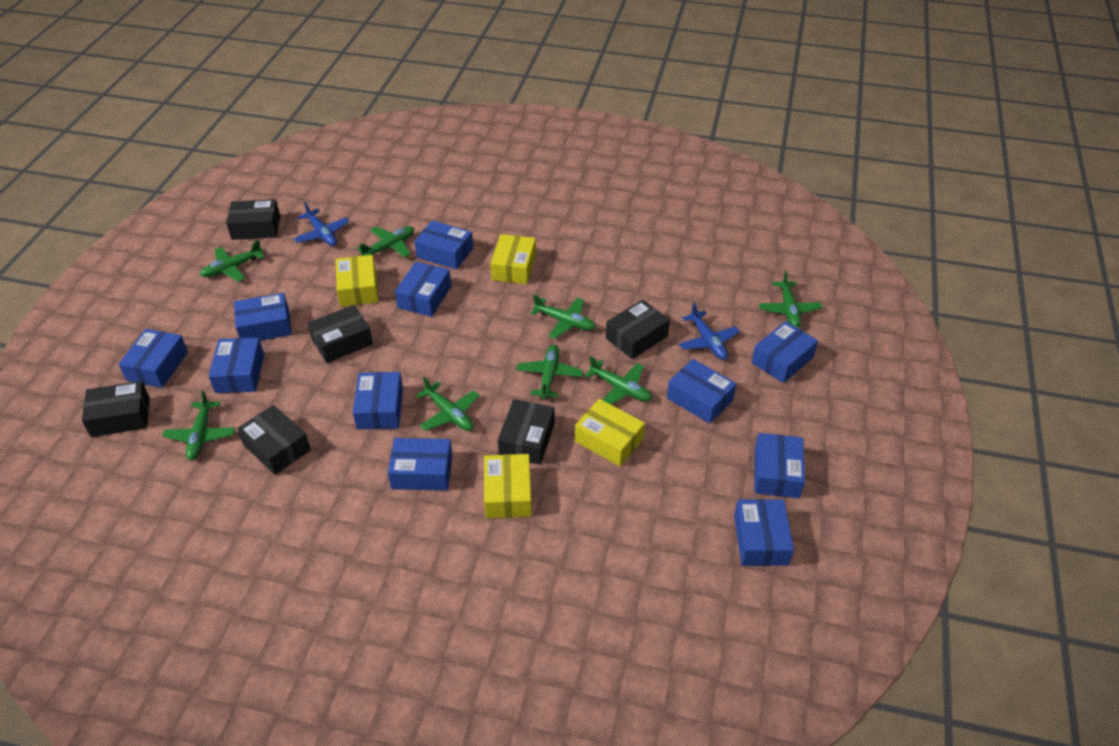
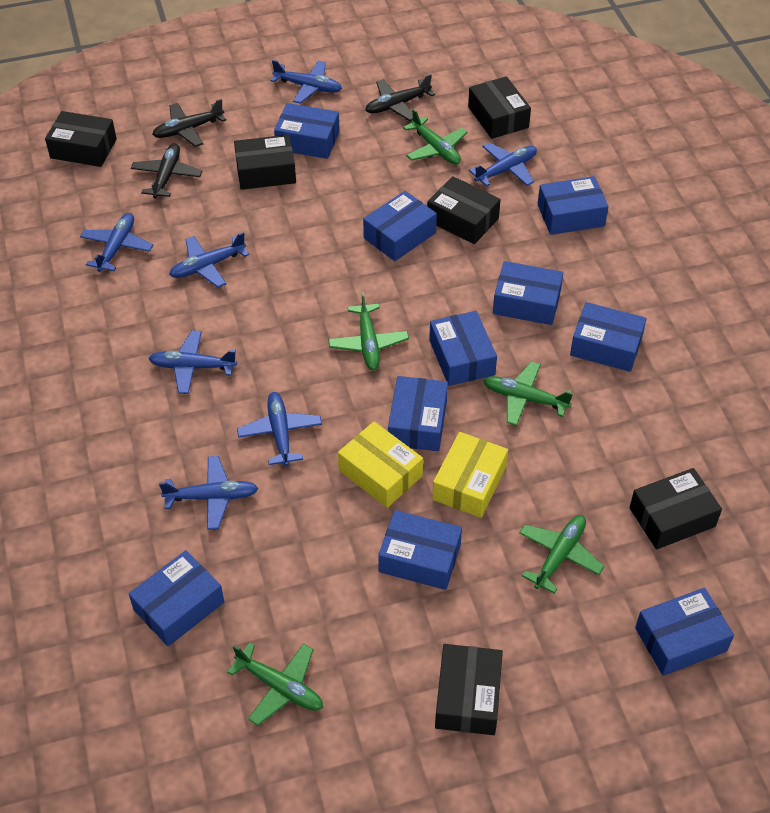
black plane: 0 -> 3
blue box: 11 -> 10
blue plane: 2 -> 7
green plane: 8 -> 5
yellow box: 4 -> 2

